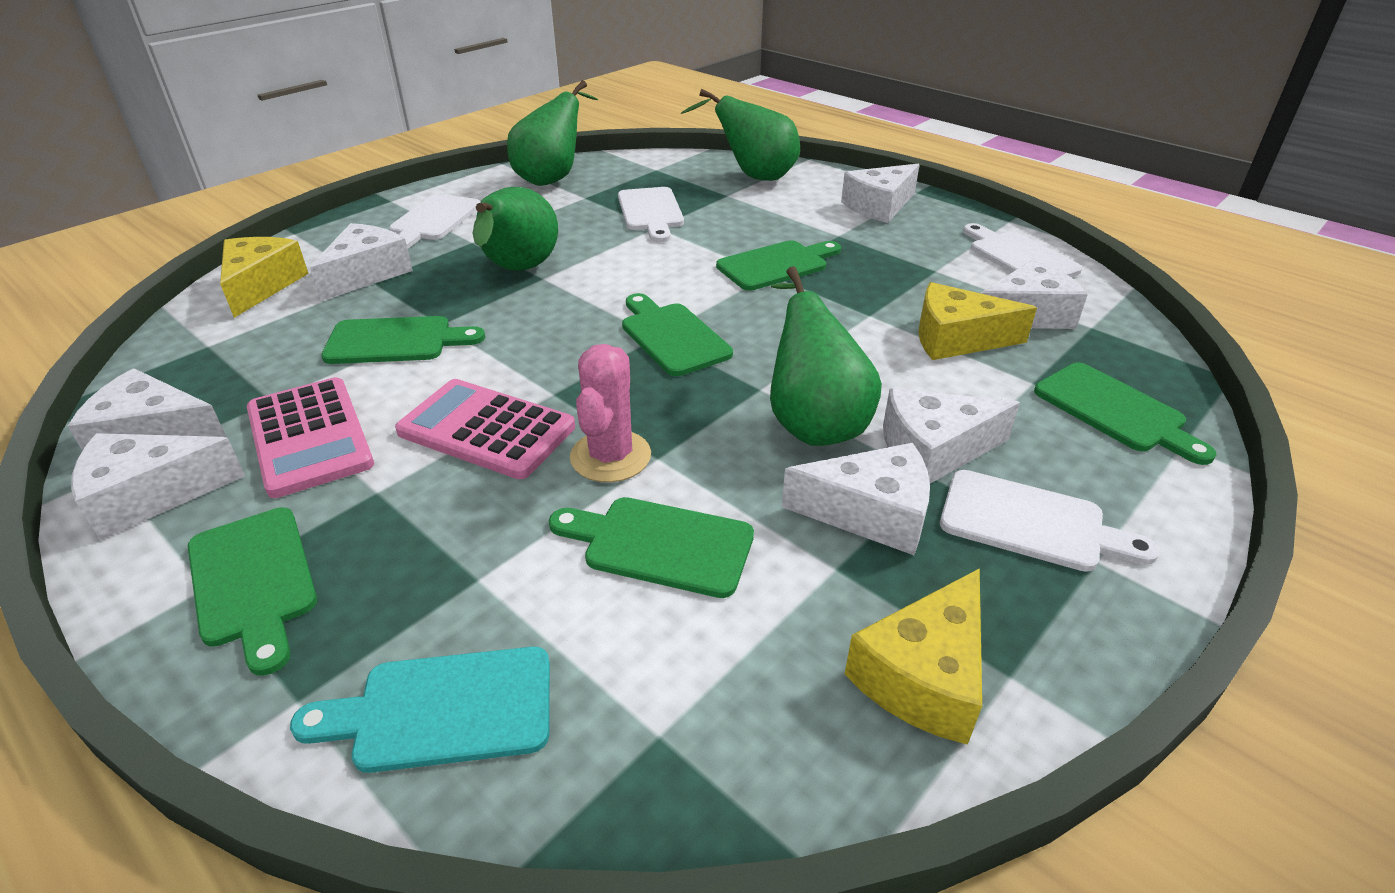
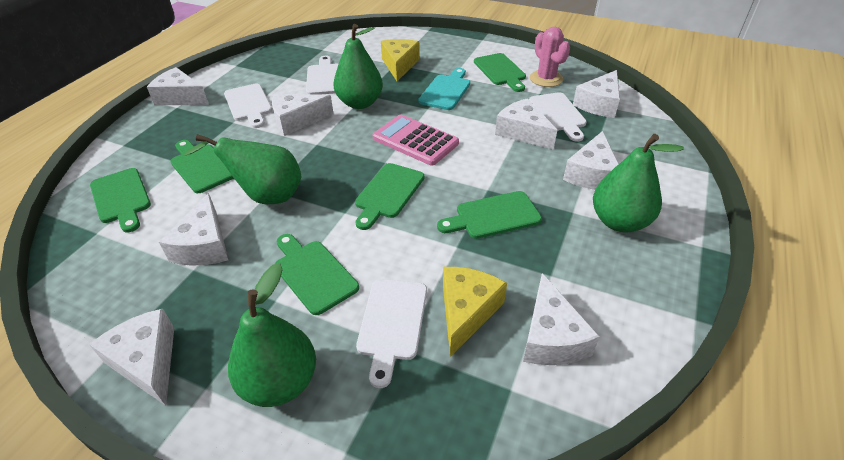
pink calculator: 2 -> 1
white cheese: 7 -> 8
yellow cheese: 3 -> 2

